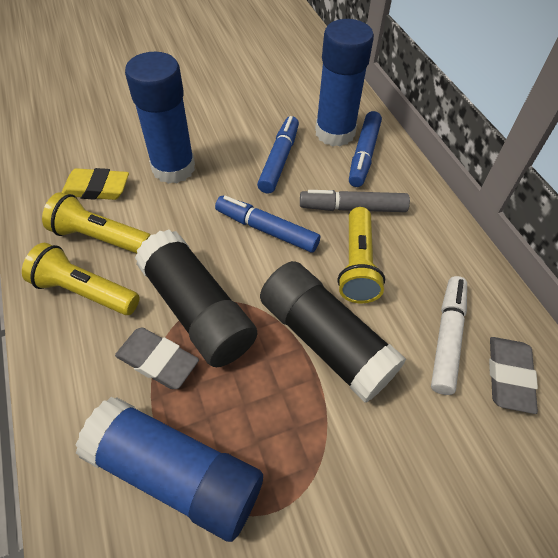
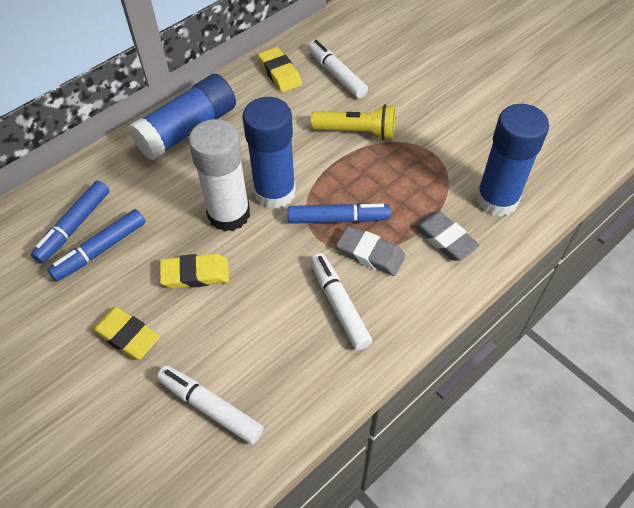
black glue stick: 2 -> 0
grey marker: 1 -> 0
white glue stick: 0 -> 1
white marker: 1 -> 3
yellow eraser: 1 -> 3
yellow flashlight: 3 -> 1

